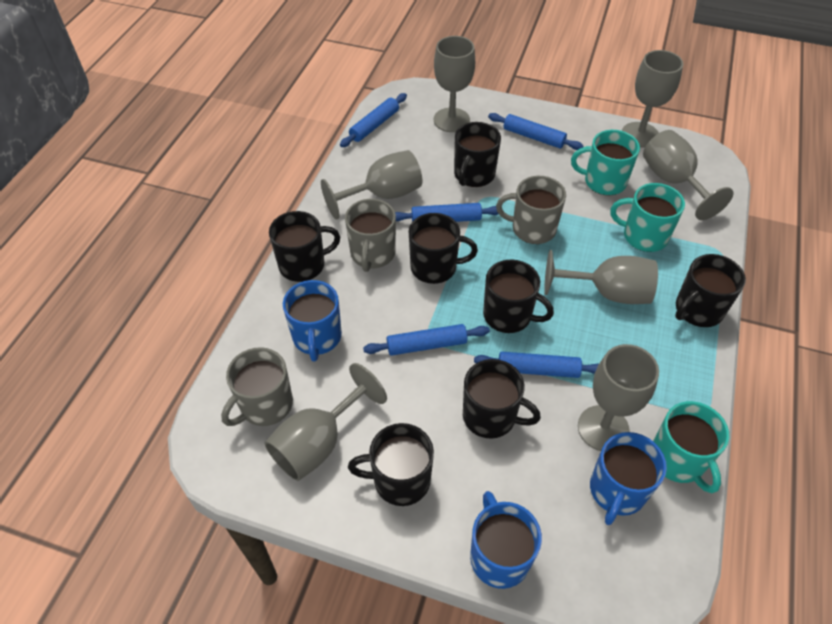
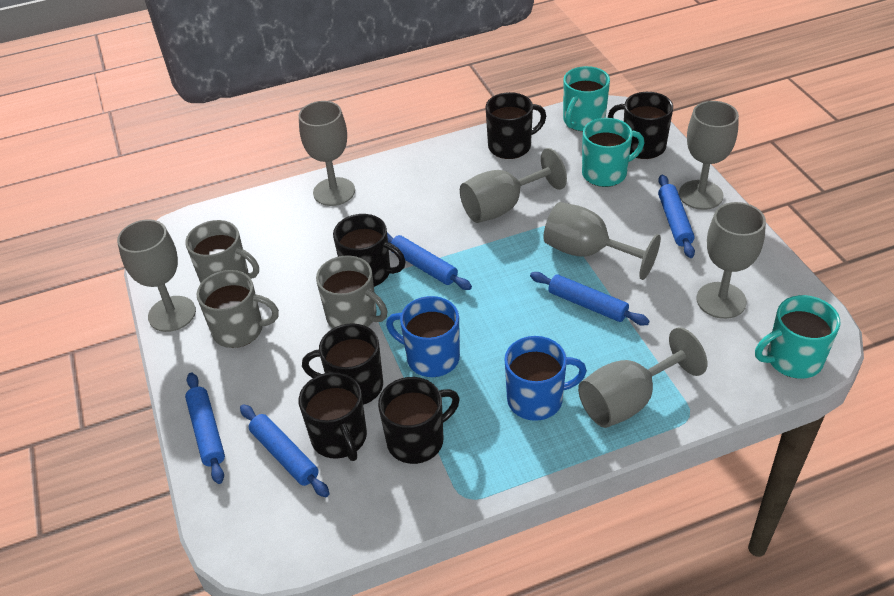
black mug: 7 -> 6
blue mug: 3 -> 2

